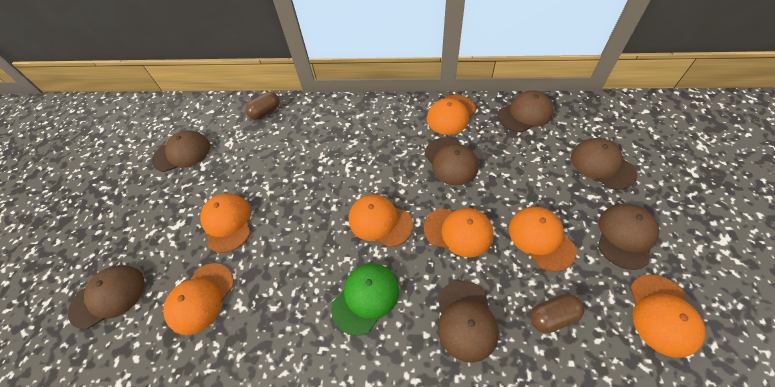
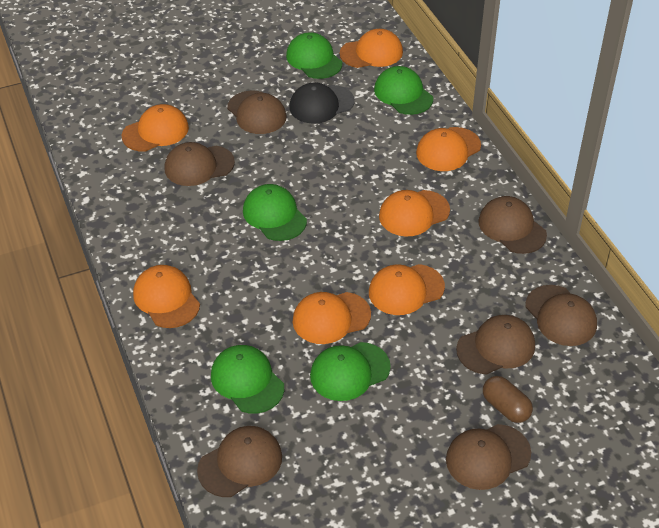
black cap: 0 -> 1
brown capsule: 2 -> 1
green cap: 1 -> 5

